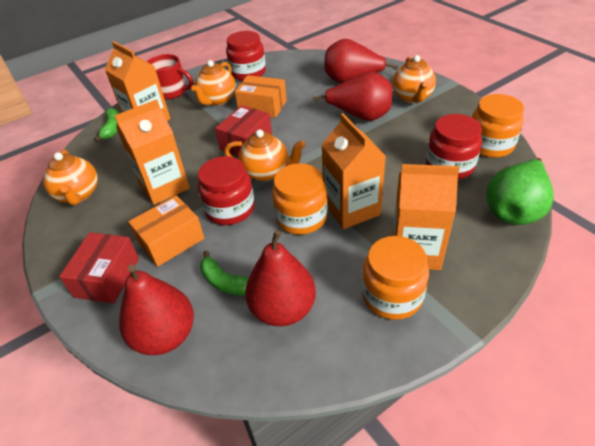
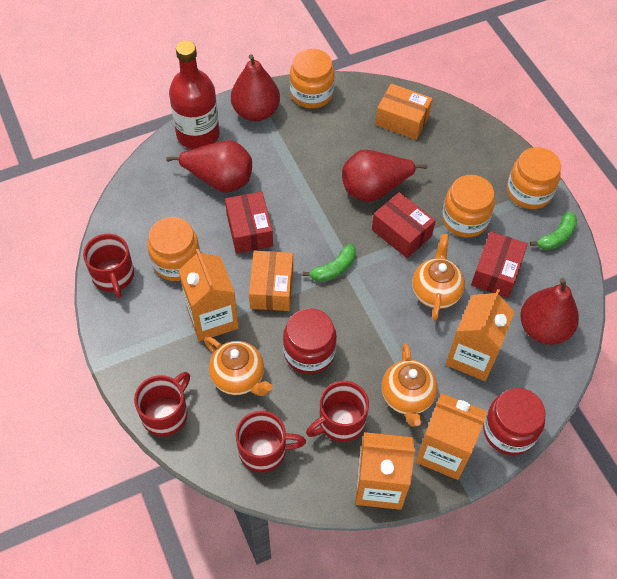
green pear: 1 -> 0
orange jar: 3 -> 4
orange teapot: 4 -> 3
red bottle: 0 -> 1
red box: 2 -> 3
red jar: 3 -> 2
red mug: 1 -> 4

